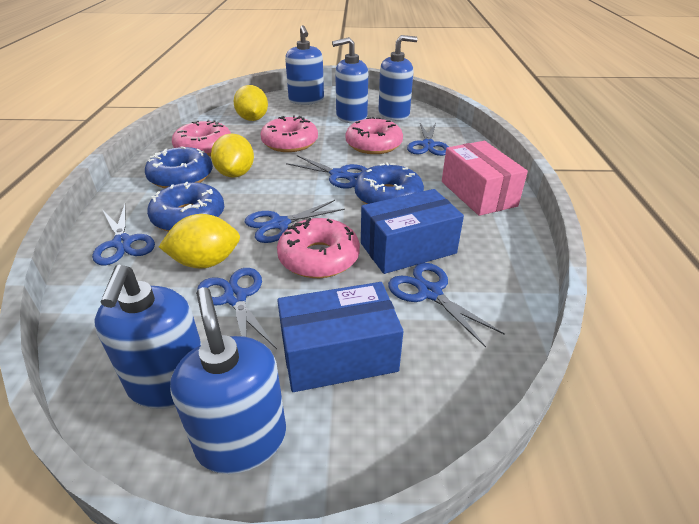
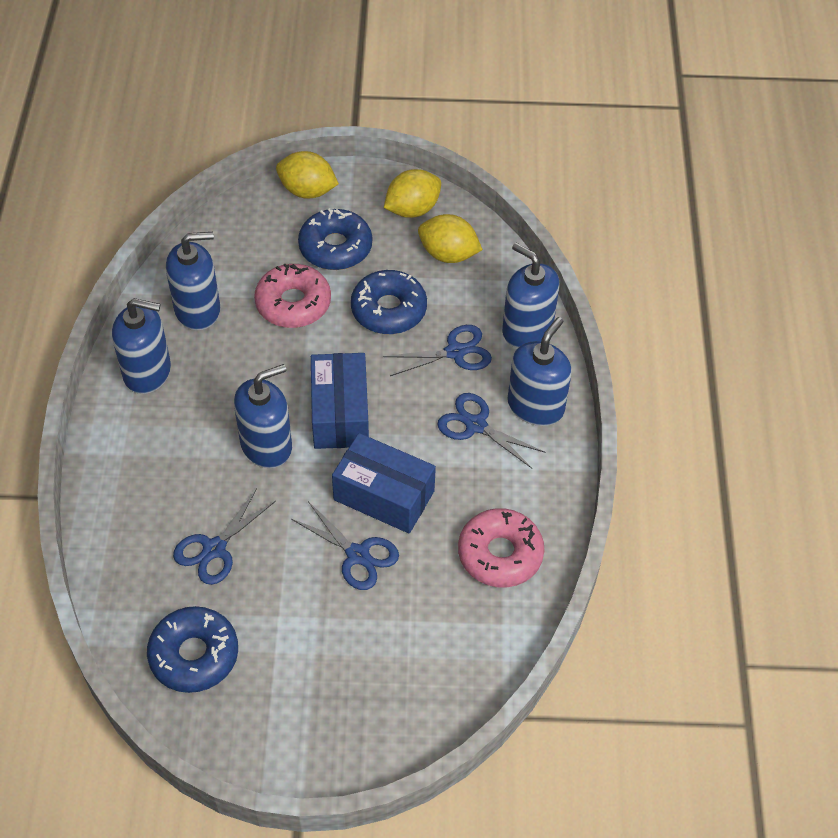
blue scissors: 6 -> 4
pink box: 1 -> 0
pink donut: 4 -> 2

